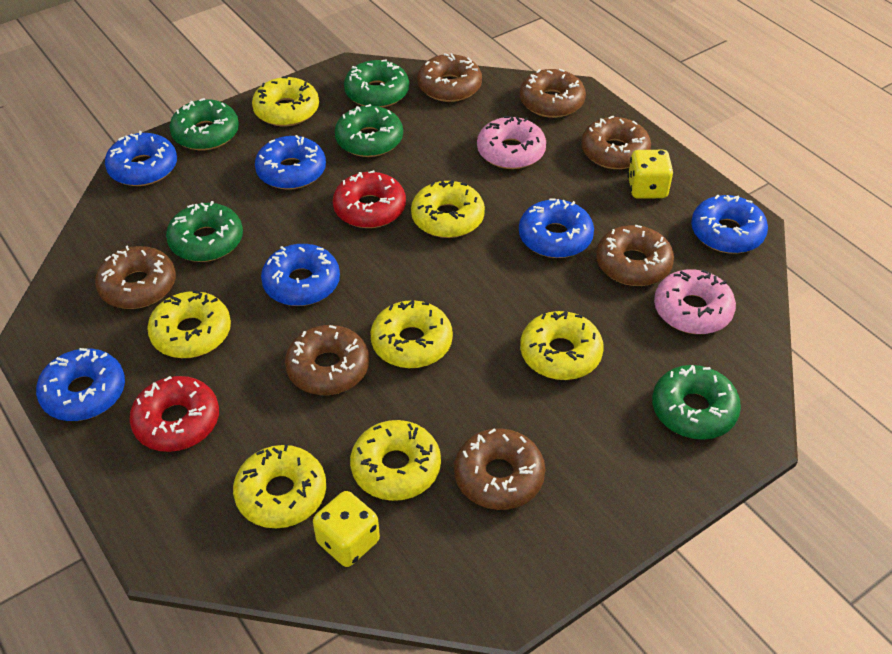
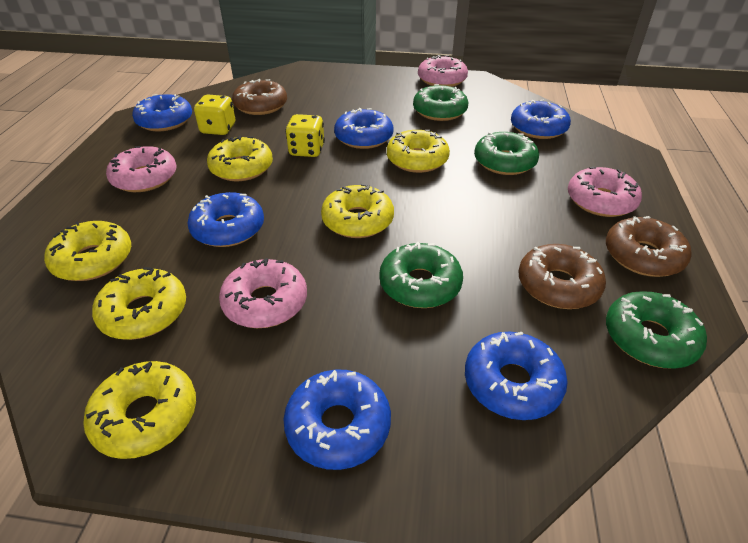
brown donut: 7 -> 3
green donut: 5 -> 4
pink donut: 2 -> 4
red donut: 2 -> 0
yellow donut: 7 -> 6

